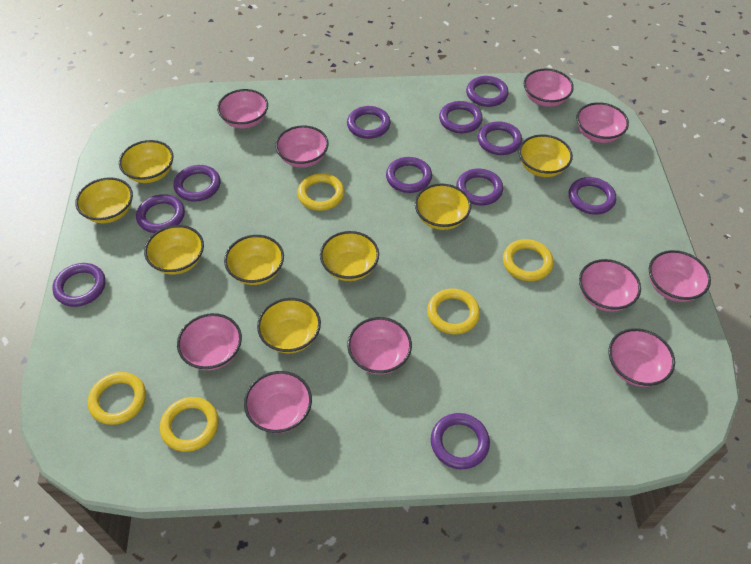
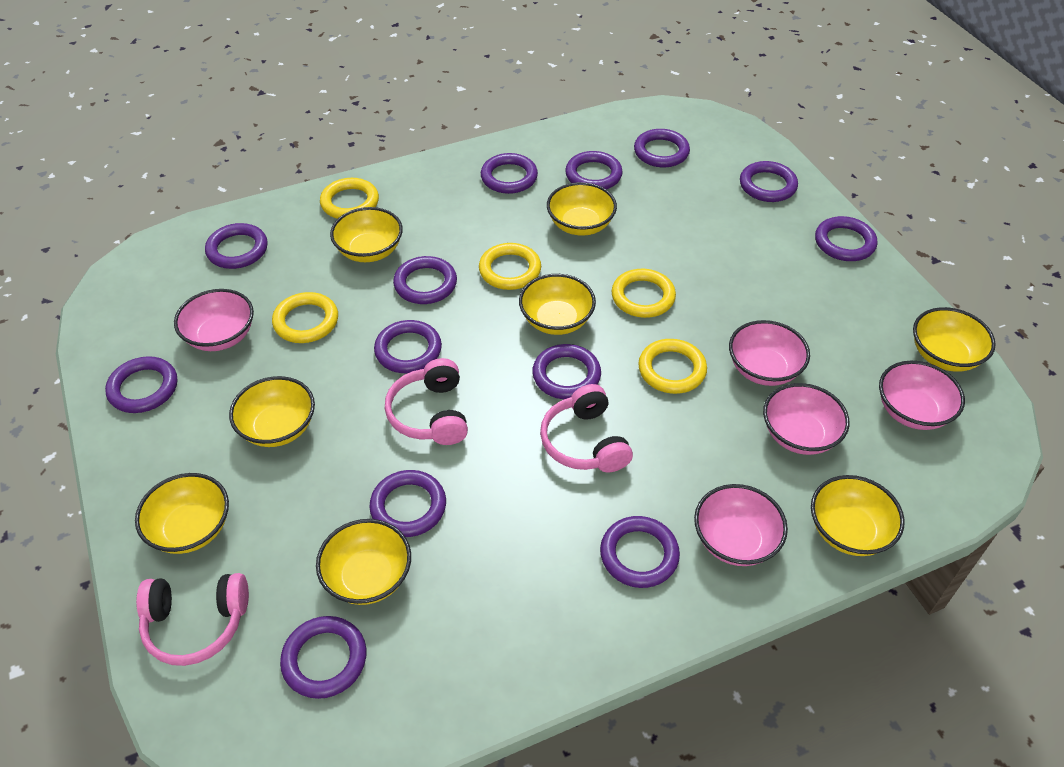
pink bowl: 10 -> 5
pink headphones: 0 -> 3
purple ring: 11 -> 13

